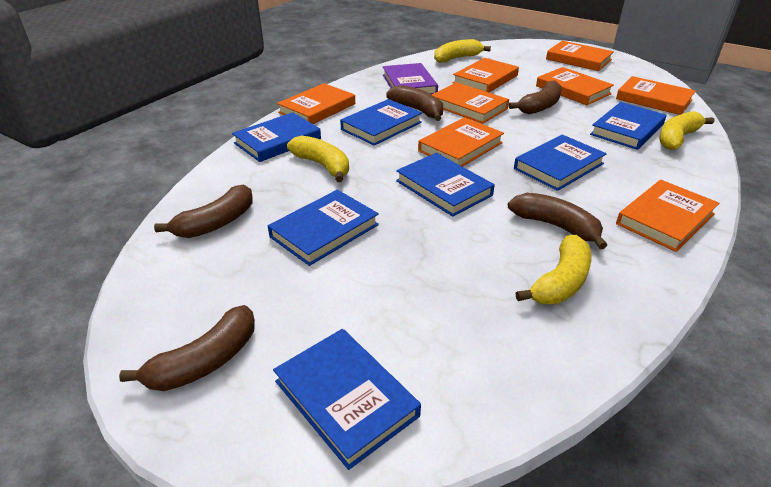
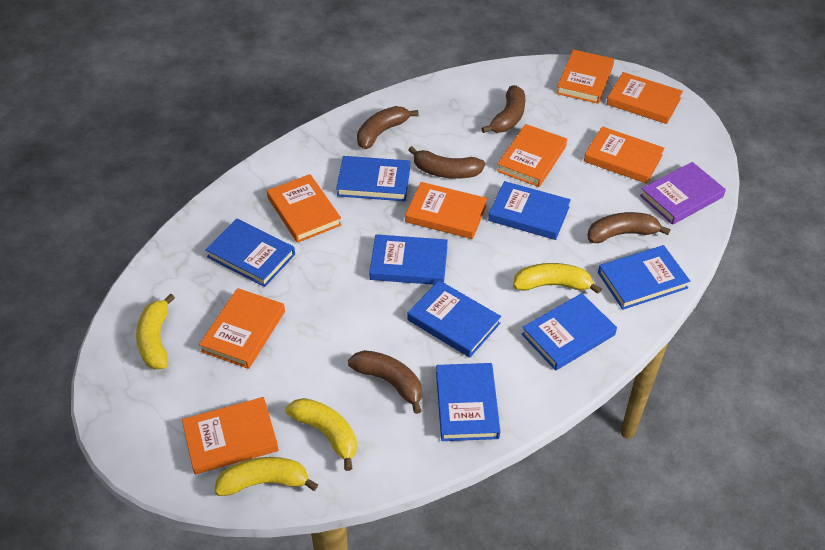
blue book: 7 -> 8

